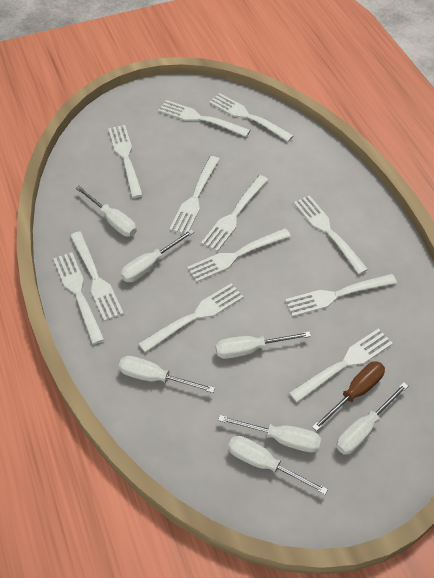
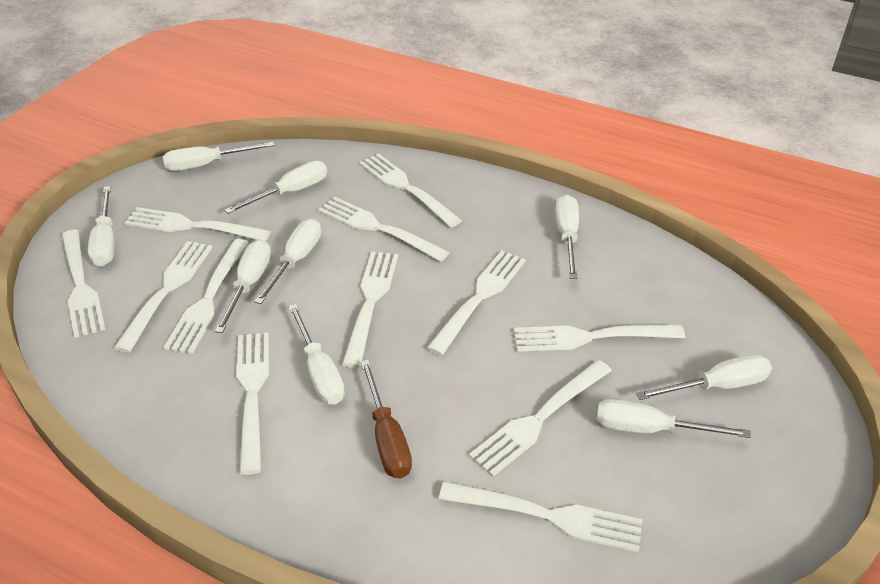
white screwdriver: 7 -> 9

